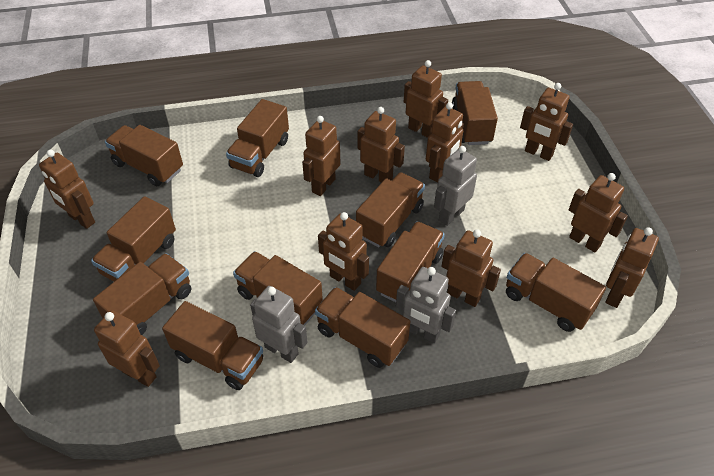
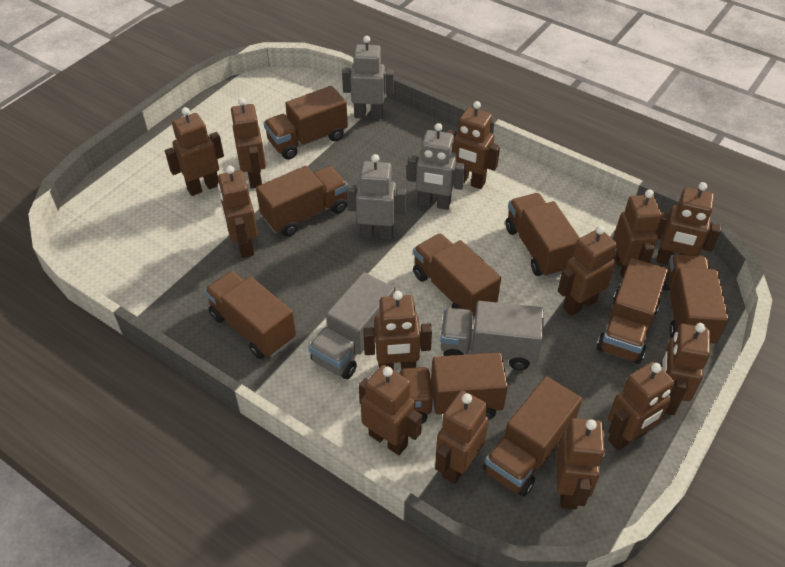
brown robot: 11 -> 13
brown truck: 11 -> 9
grey truck: 0 -> 2

